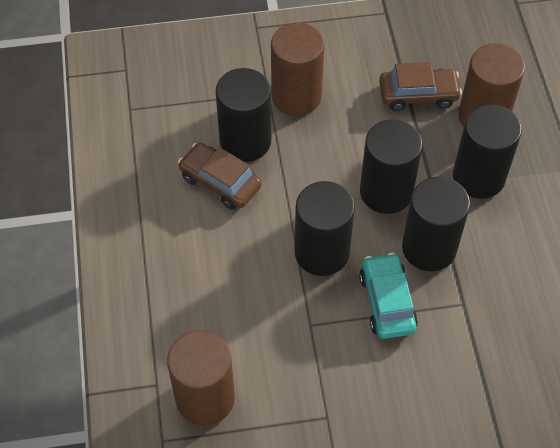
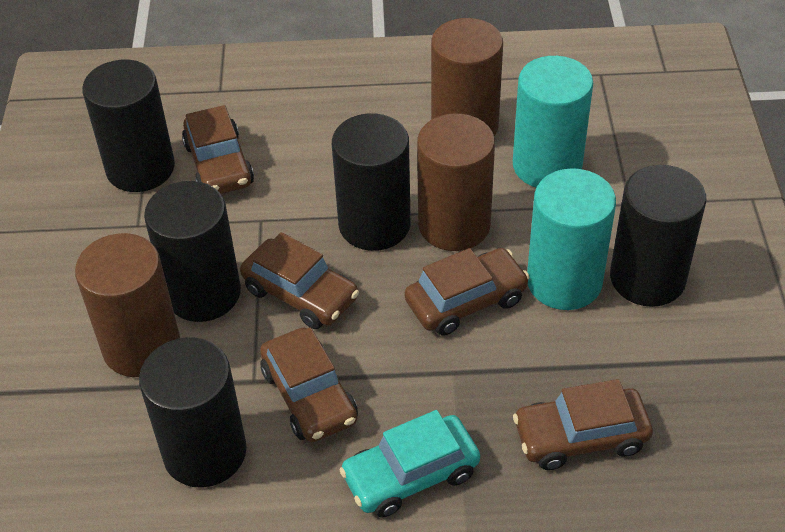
brown car: 2 -> 5
turquoise cylinder: 0 -> 2

